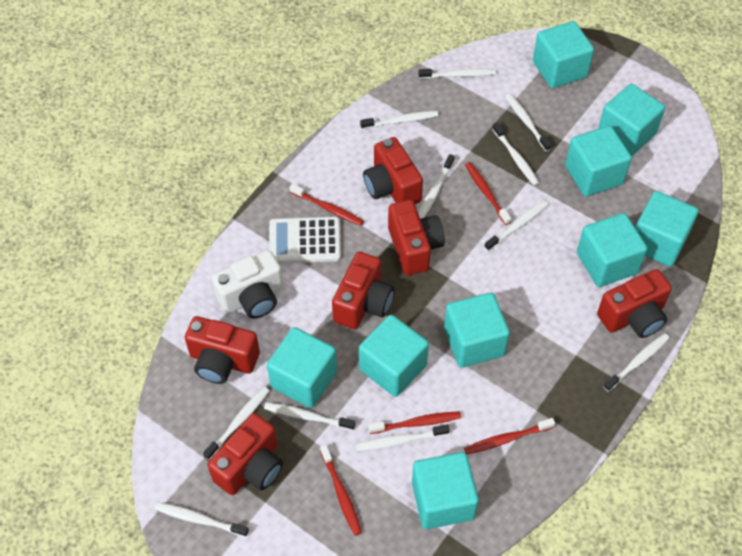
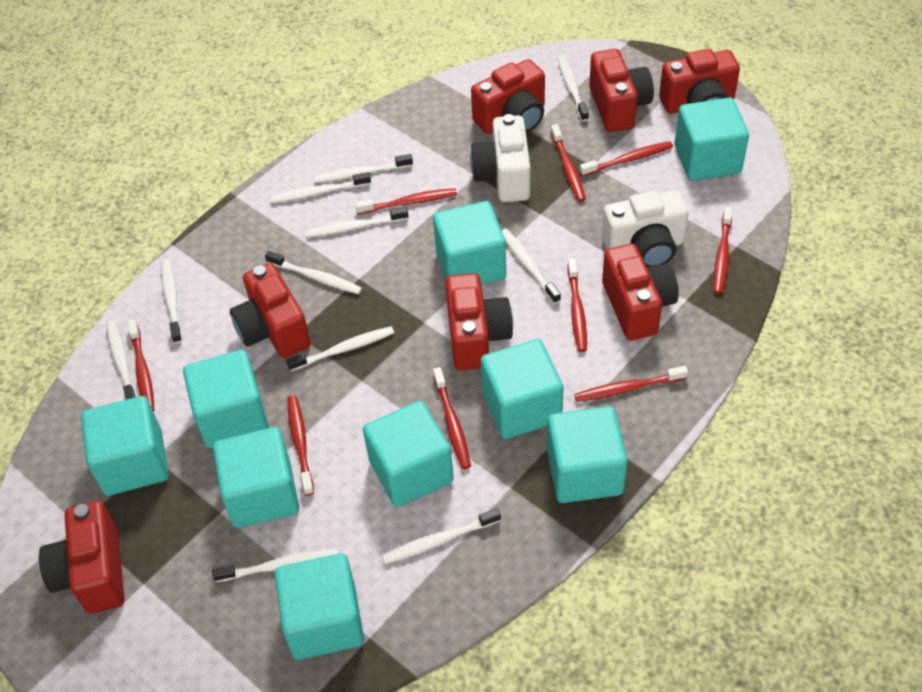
red camera: 6 -> 7
red toothbrush: 5 -> 9
white calculator: 1 -> 0
white camera: 1 -> 2

